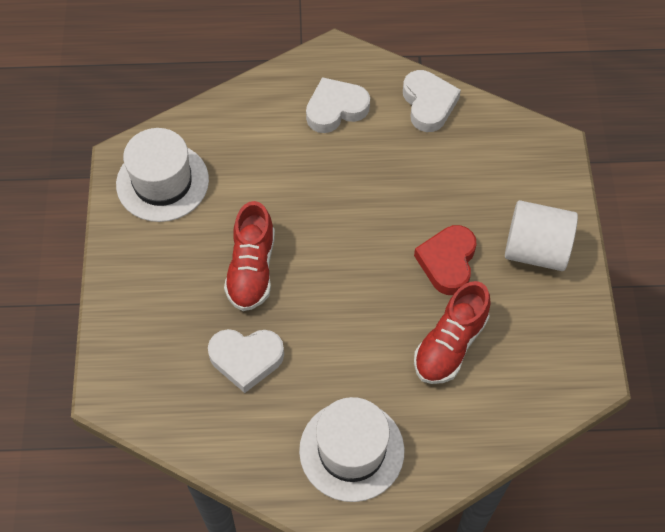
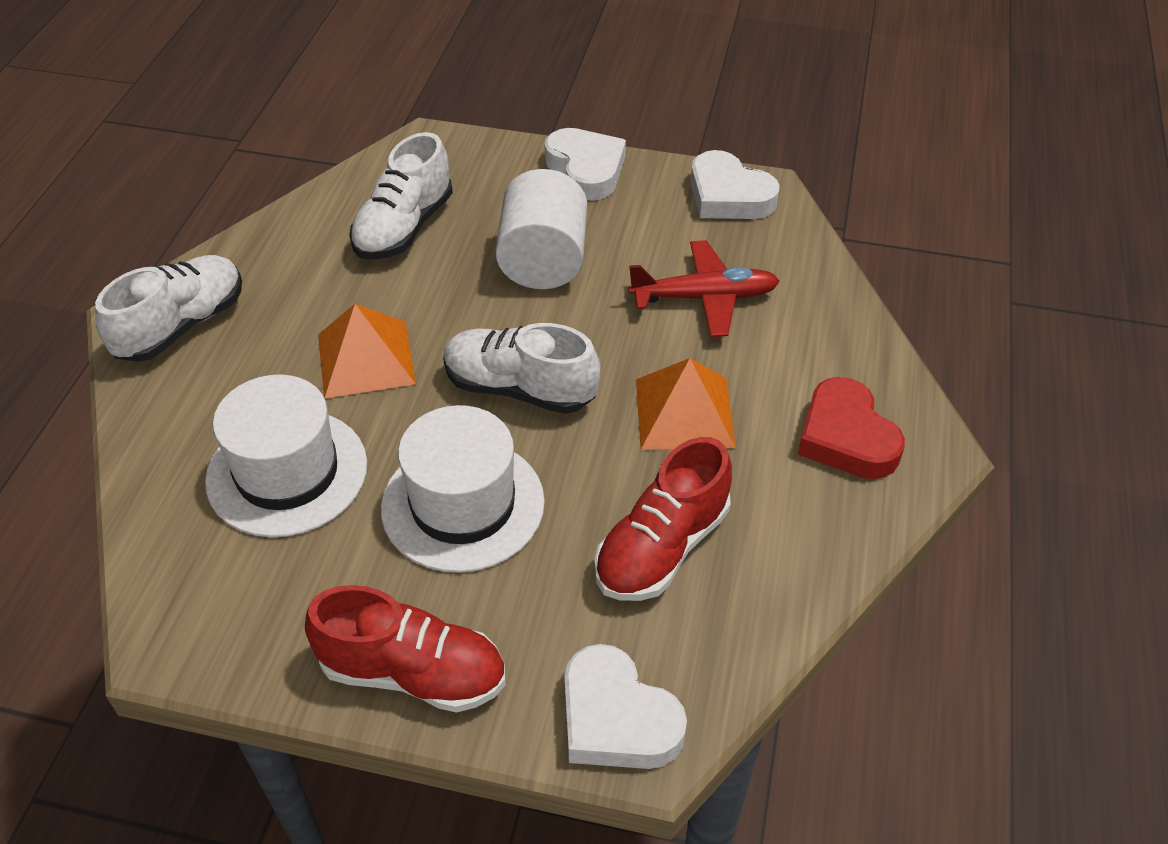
orange pyramid: 0 -> 2
red plane: 0 -> 1
white shoe: 0 -> 3

